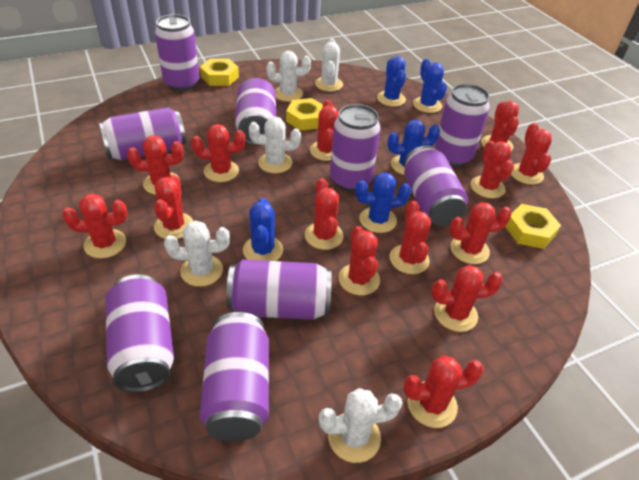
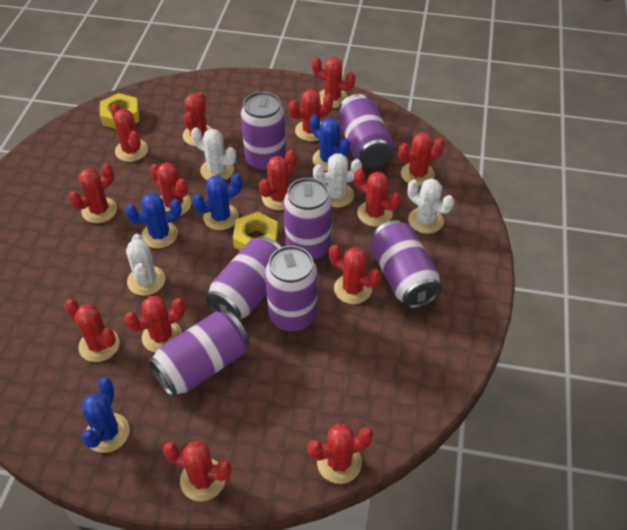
blue cactus: 5 -> 4
purple can: 9 -> 7
white cactus: 5 -> 4
yellow nut: 3 -> 2

